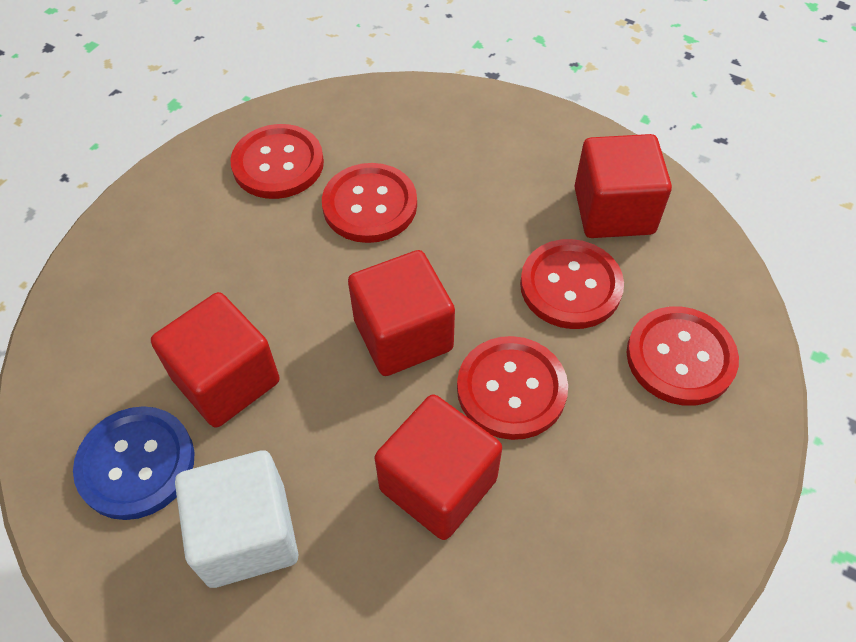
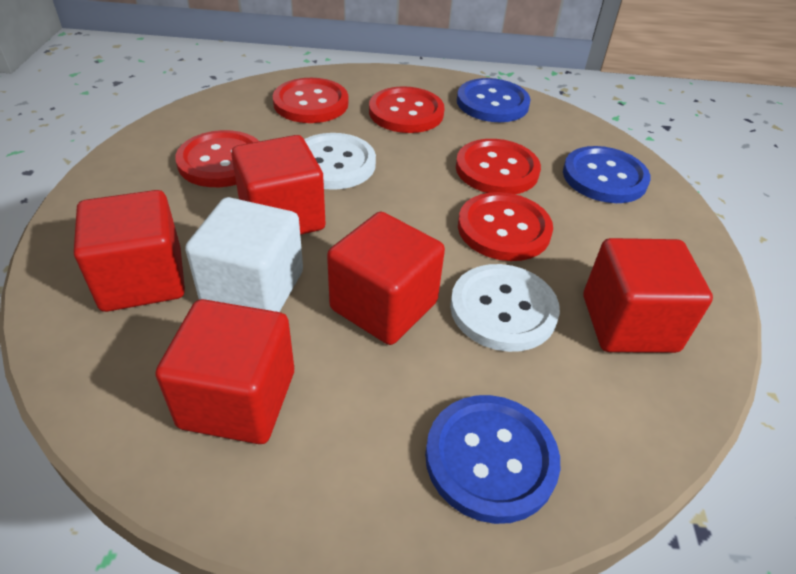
blue button: 1 -> 3
red cube: 4 -> 5
white button: 0 -> 2

